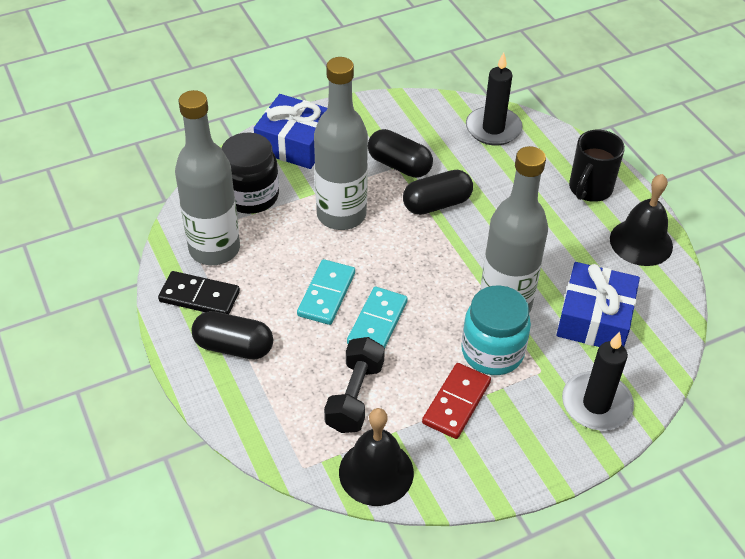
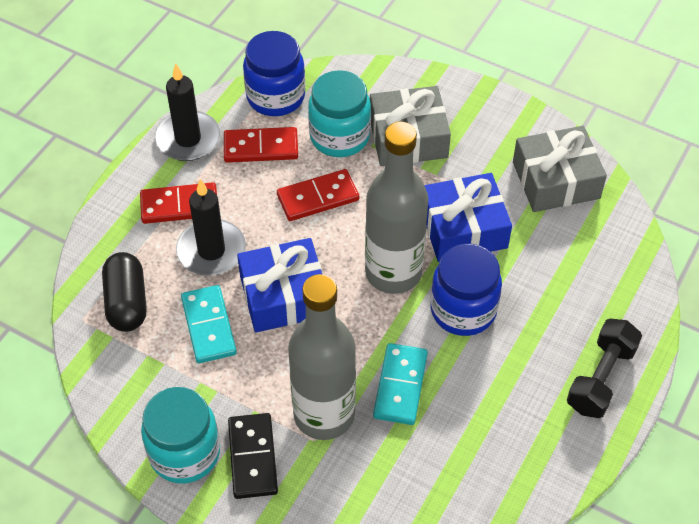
black bell: 2 -> 0
black capsule: 3 -> 1
black jar: 1 -> 0
black mug: 1 -> 0
blue jar: 0 -> 2
grey bottle: 3 -> 2
grey gift: 0 -> 2
red domino: 1 -> 3
turquoise jar: 1 -> 2

